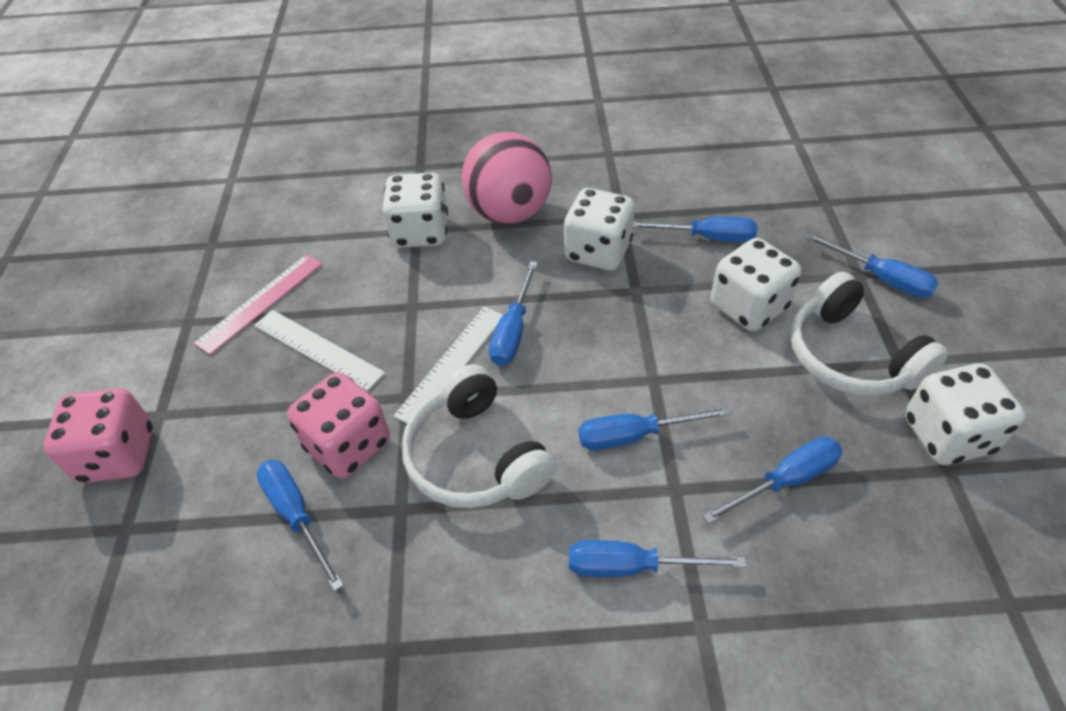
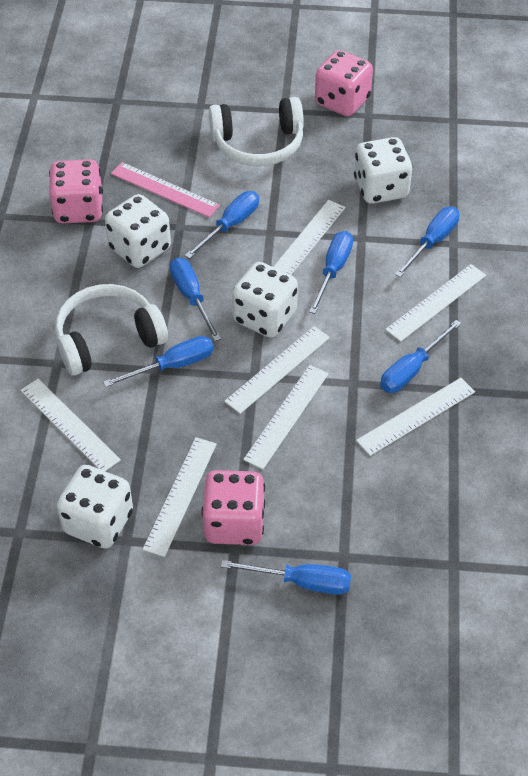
pink ball: 1 -> 0
pink dice: 2 -> 3
white ruler: 2 -> 7

